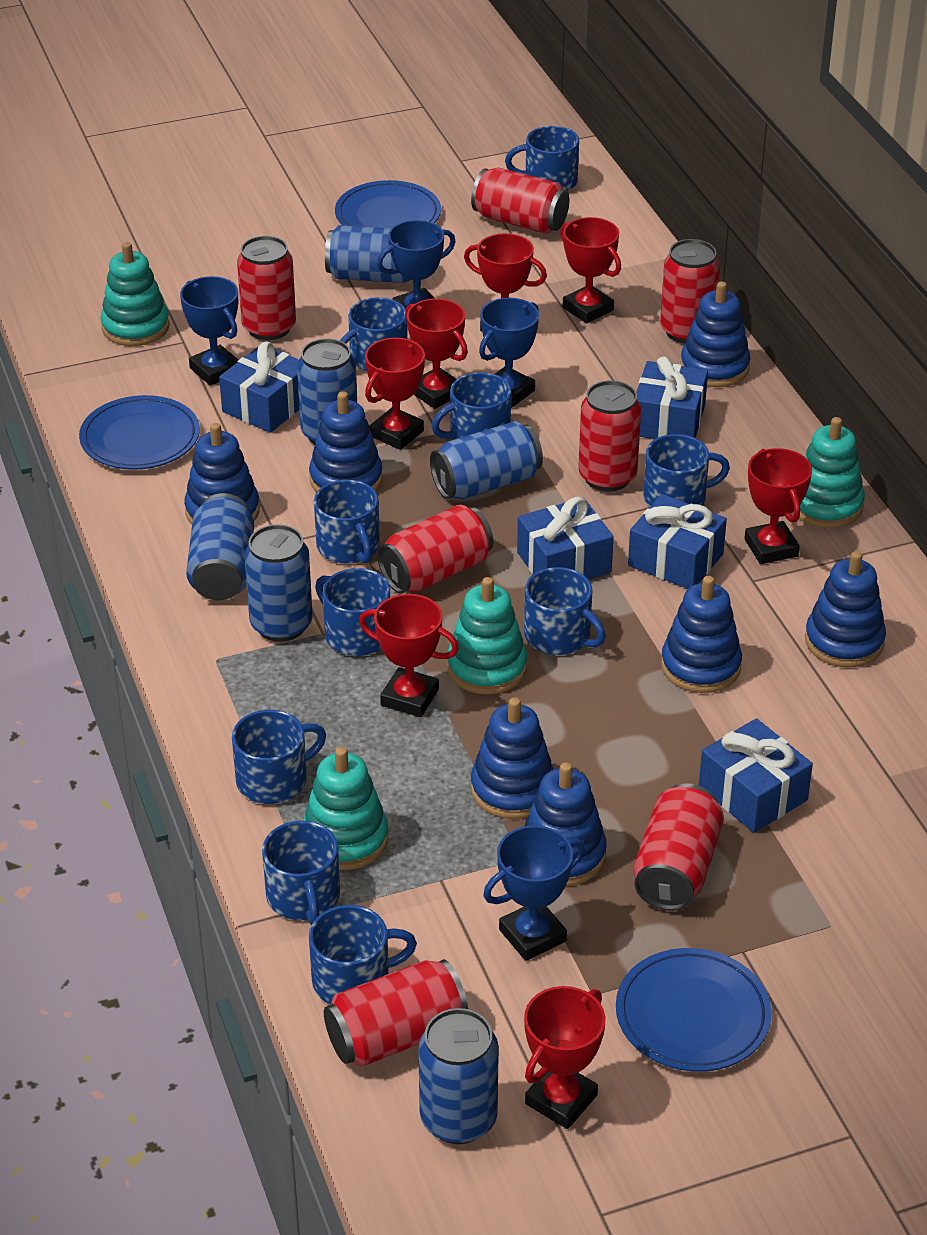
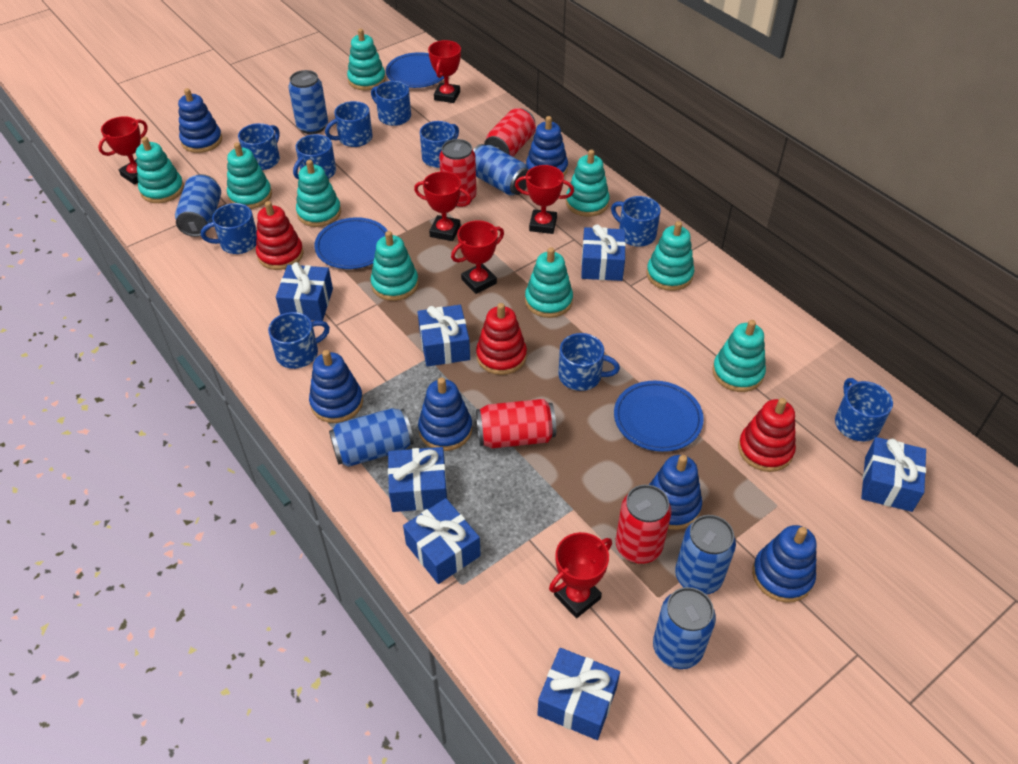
blue gift: 5 -> 7
blue stacking toy: 7 -> 6
blue trophy: 4 -> 0
red can: 7 -> 4
red stacking toy: 0 -> 3
red trophy: 7 -> 6
turquoise stacking toy: 4 -> 9

